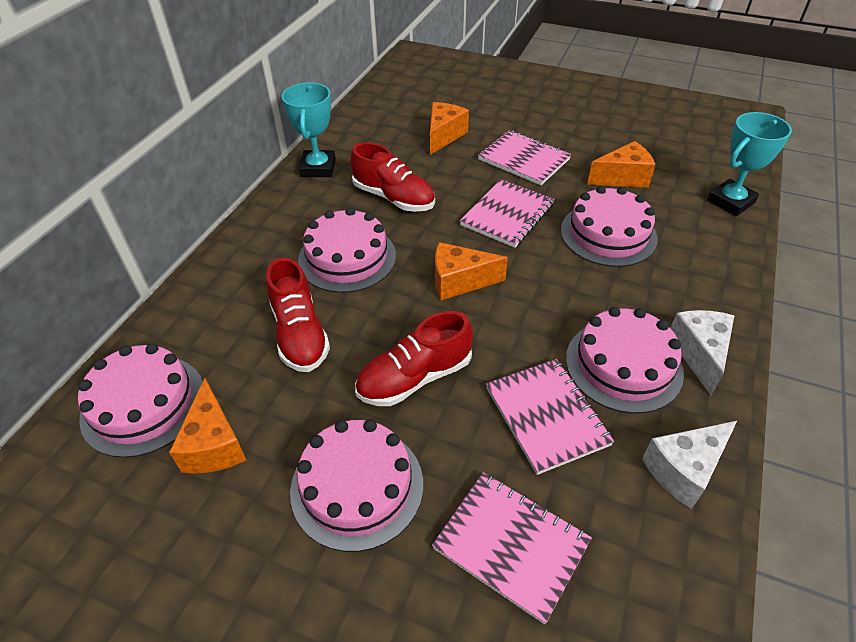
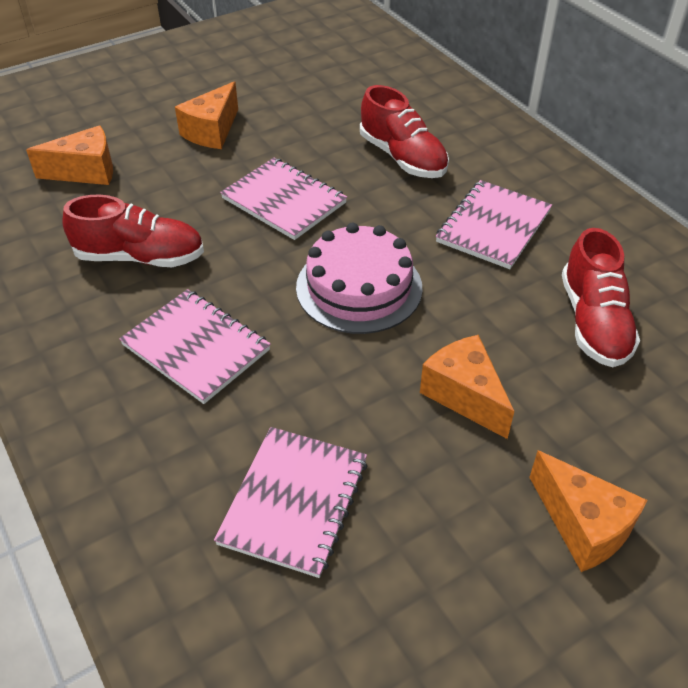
pink cake: 5 -> 1
turquoise trophy: 2 -> 0
white cheese: 2 -> 0

